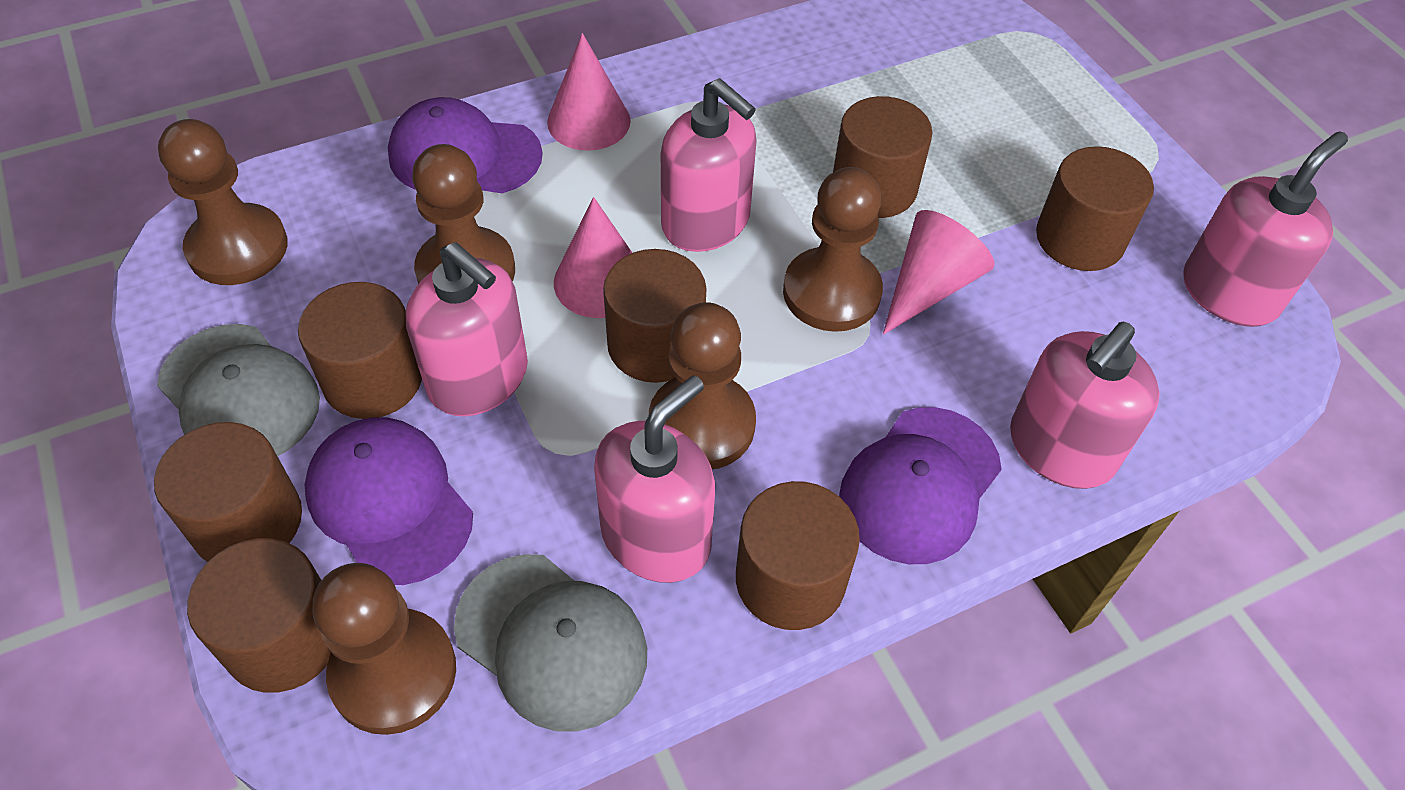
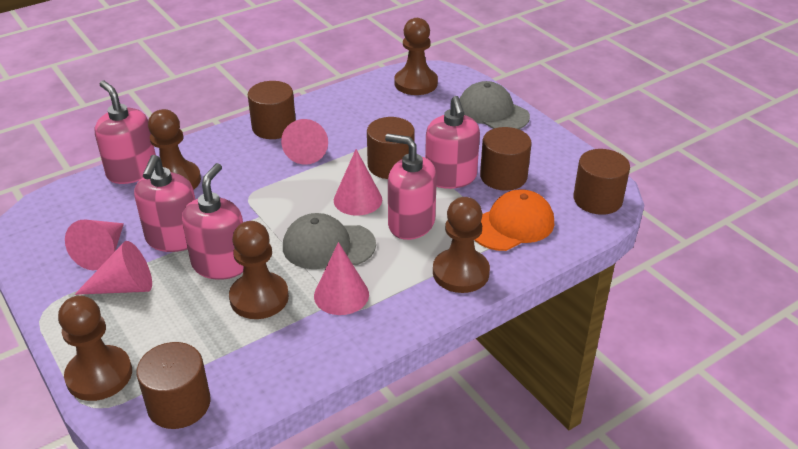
brown cylinder: 7 -> 5
orange cap: 0 -> 1
pink cone: 3 -> 5
purple cap: 3 -> 0

